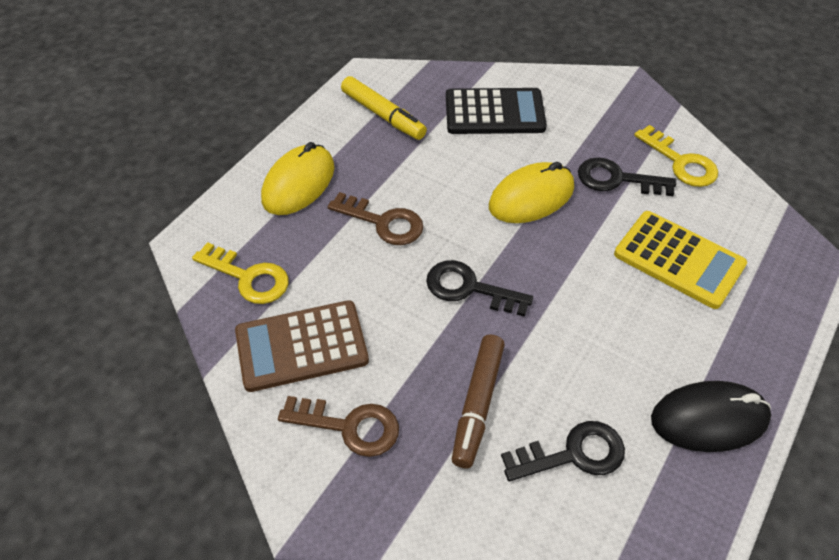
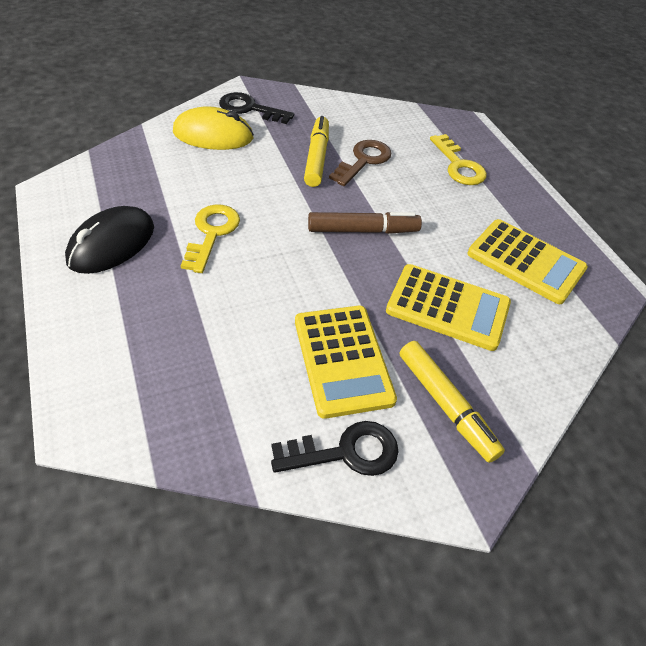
black calculator: 1 -> 0
black key: 3 -> 2
brown calculator: 1 -> 0
brown key: 2 -> 1
yellow calculator: 1 -> 3
yellow marker: 1 -> 2
yellow mouse: 2 -> 1

